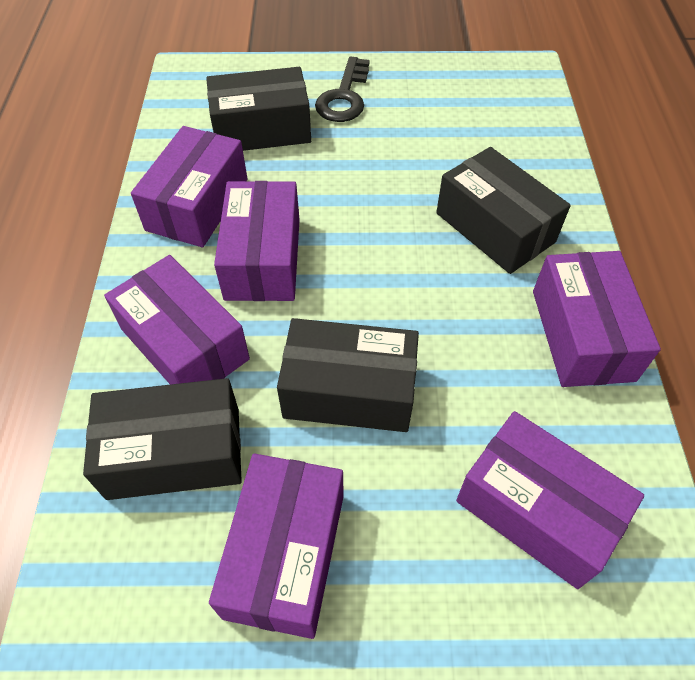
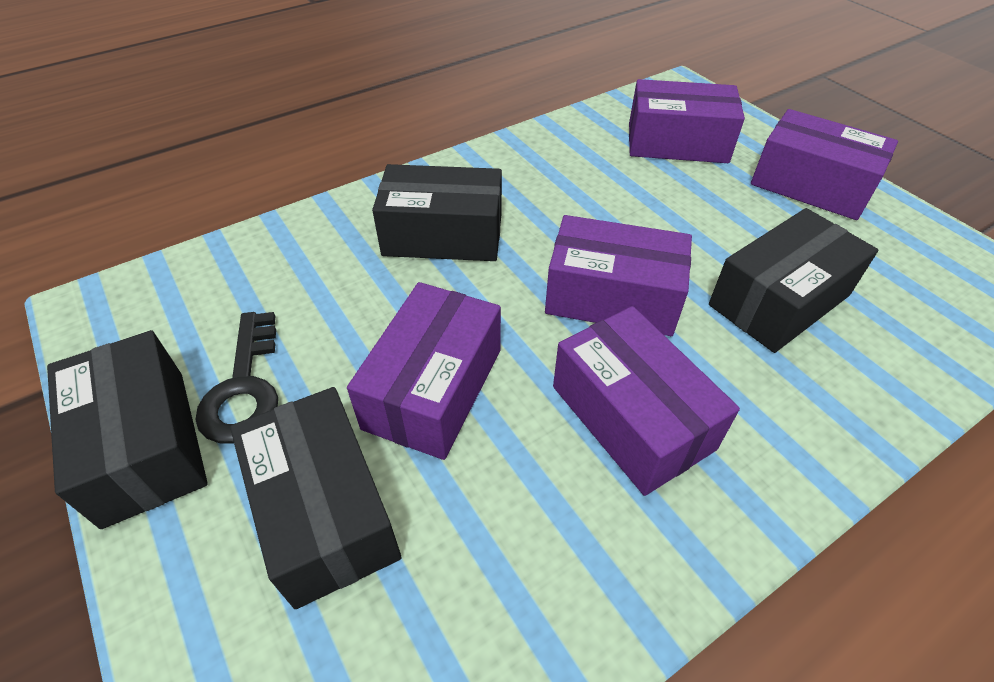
purple box: 6 -> 5

